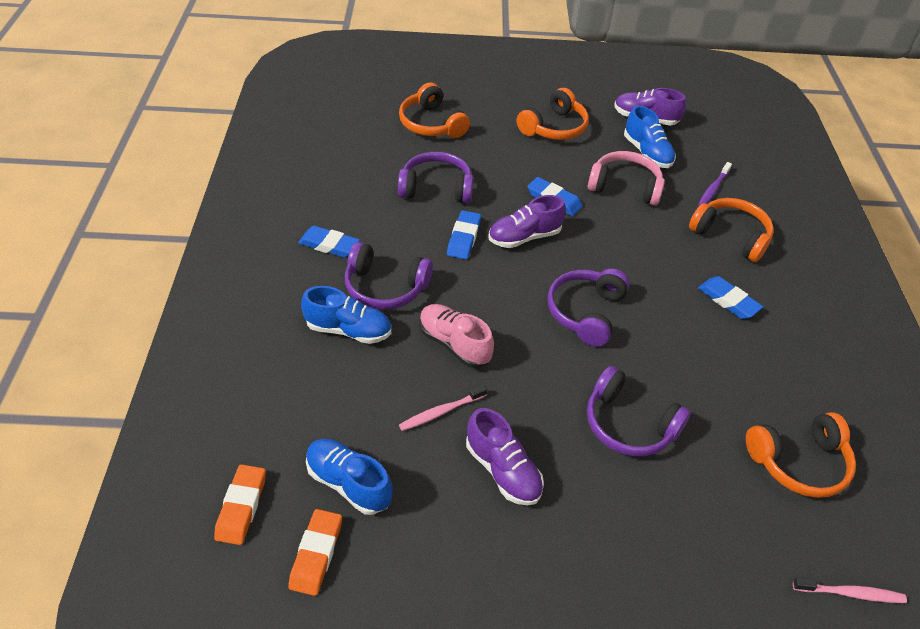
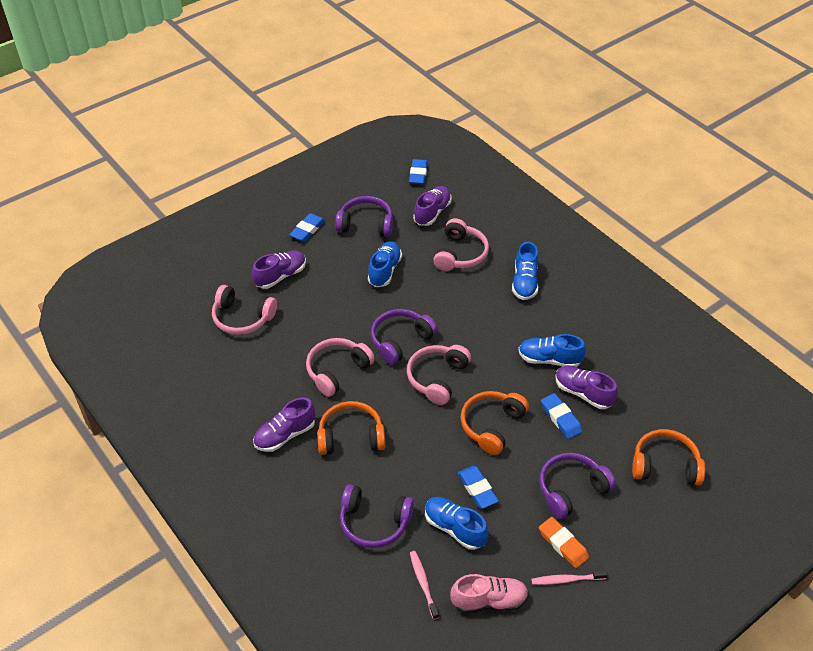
blue shoe: 3 -> 4
orange eraser: 2 -> 1
orange headphones: 4 -> 3
pink headphones: 1 -> 4
purple shoe: 3 -> 4
purple toothbrush: 1 -> 0

